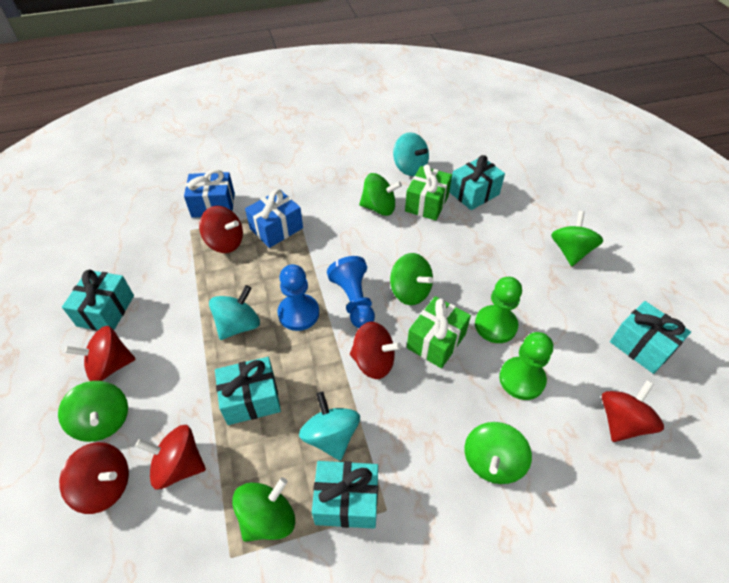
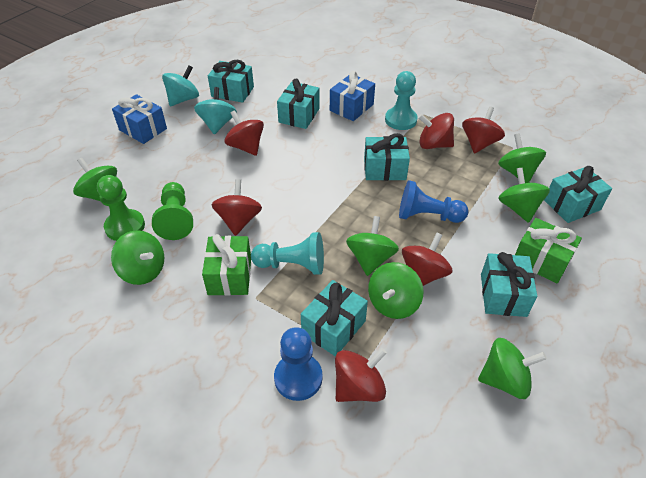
green spinning top: 6 -> 7
turquoise gift: 5 -> 6
turquoise pawn: 0 -> 2
turquoise spinning top: 3 -> 2

